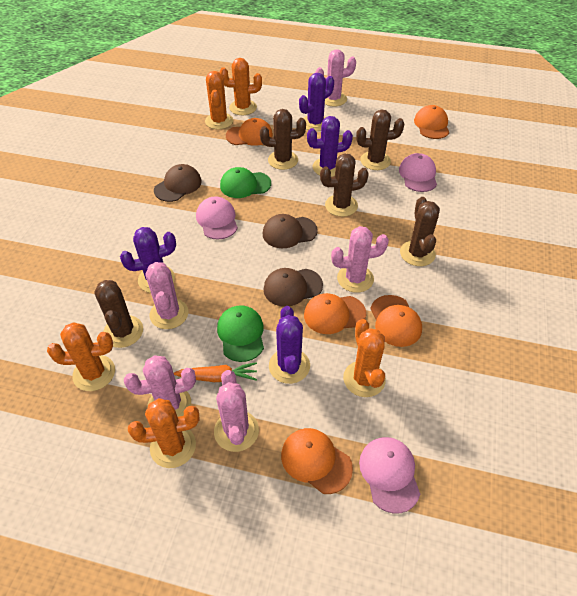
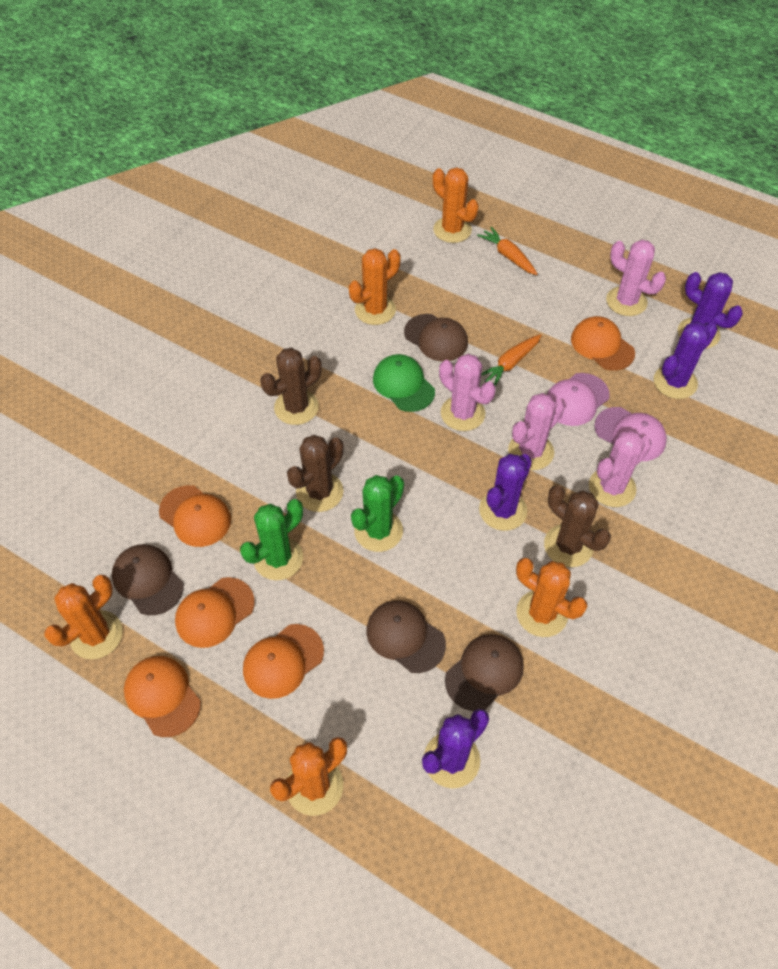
brown cactus: 5 -> 3
brown cap: 3 -> 4
green cactus: 0 -> 2
green cap: 2 -> 1
orange carrot: 1 -> 2
pink cactus: 5 -> 4
pink cap: 3 -> 2

